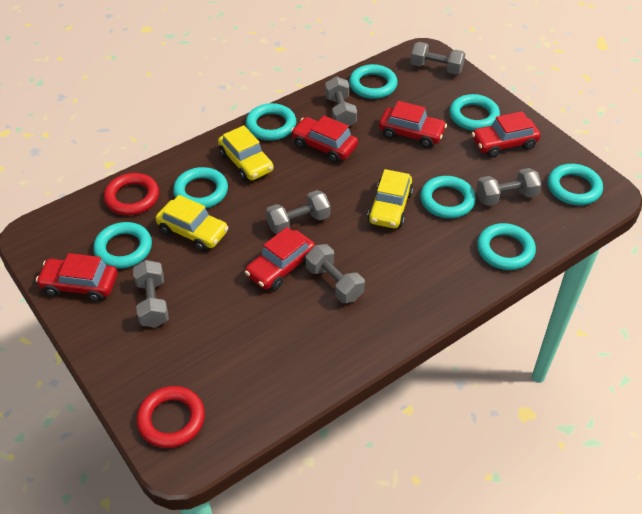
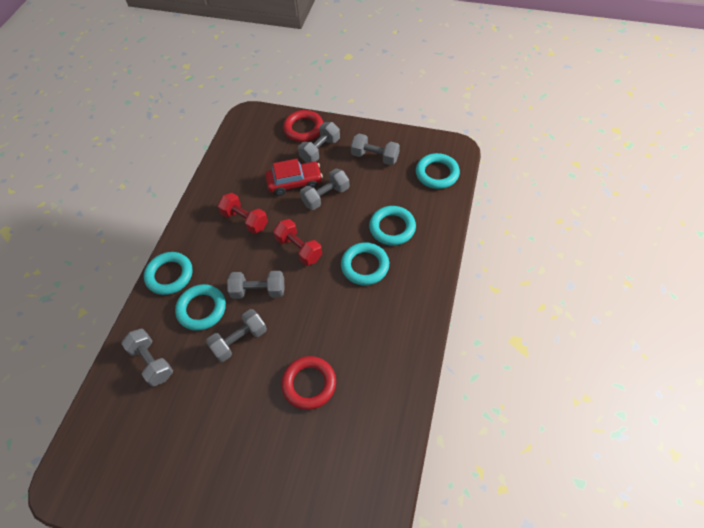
red car: 5 -> 1
red dumbbell: 0 -> 2
turquoise ring: 8 -> 5
yellow car: 3 -> 0

